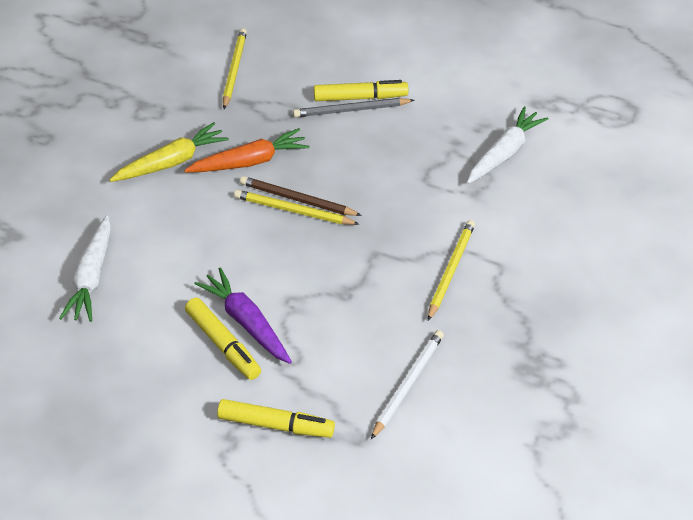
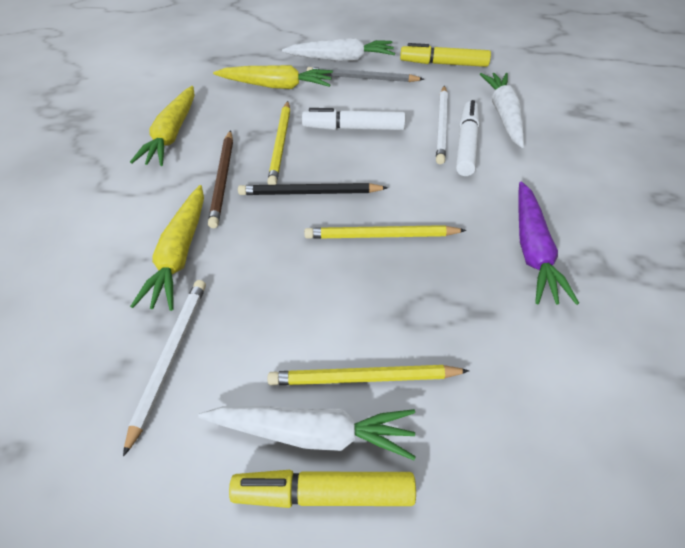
black pencil: 0 -> 1
orange carrot: 1 -> 0
white carrot: 2 -> 3
white marker: 0 -> 2
white pencil: 1 -> 2
yellow carrot: 1 -> 3
yellow marker: 3 -> 2

